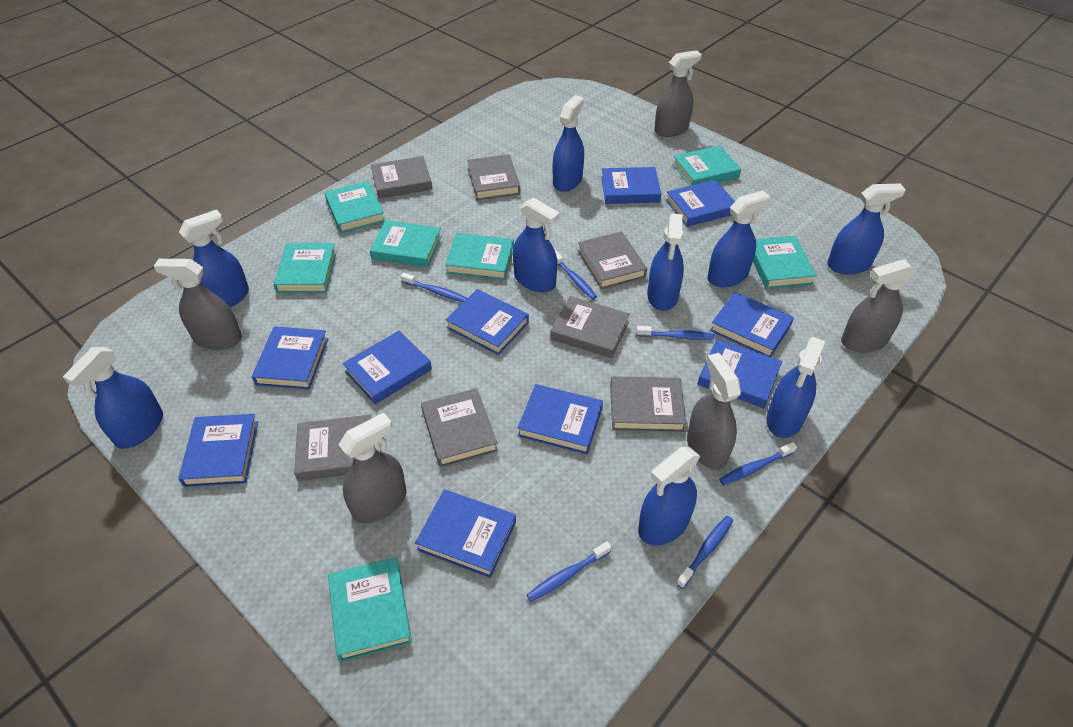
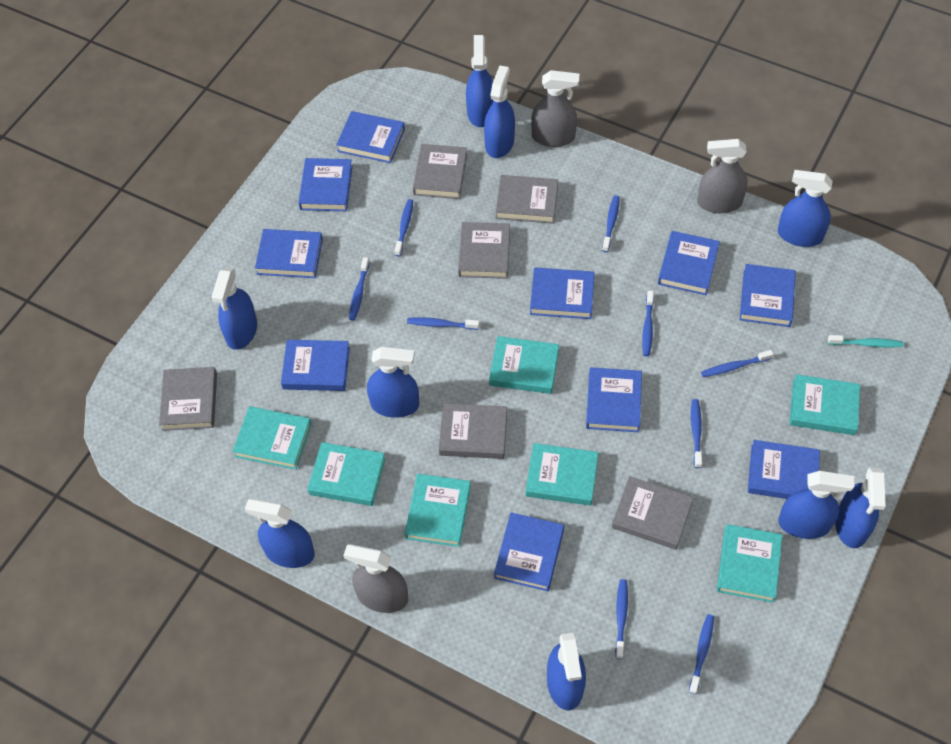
blue toothbrush: 6 -> 9
grey book: 7 -> 6
grey spray bottle: 5 -> 3
turquoise toothbrush: 0 -> 1

